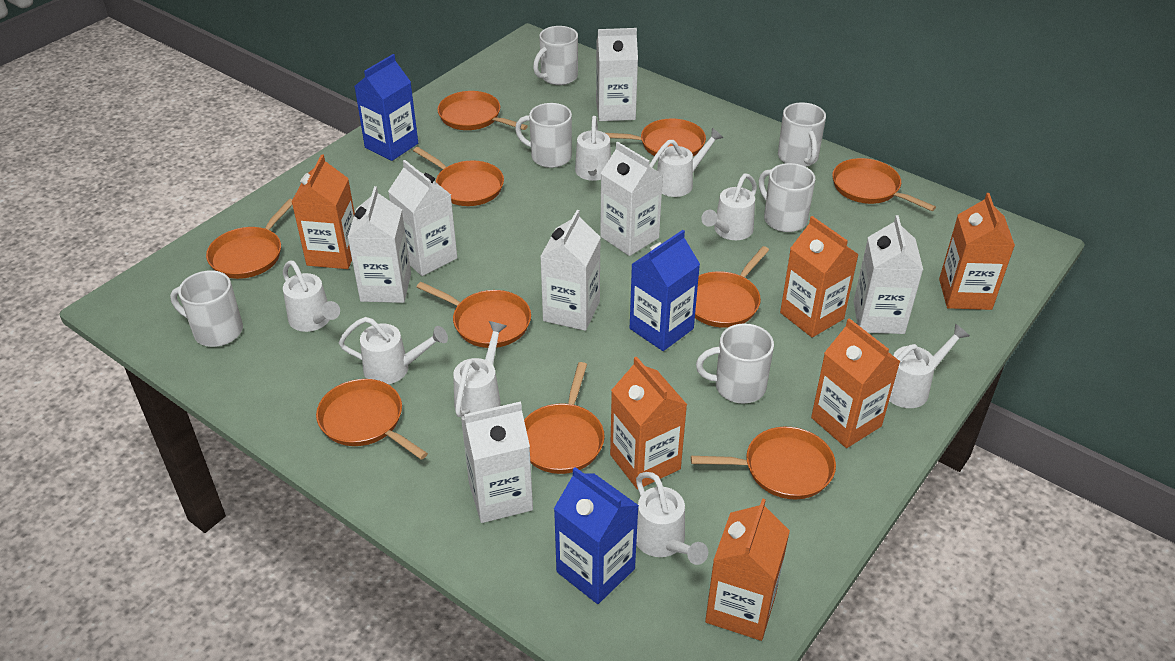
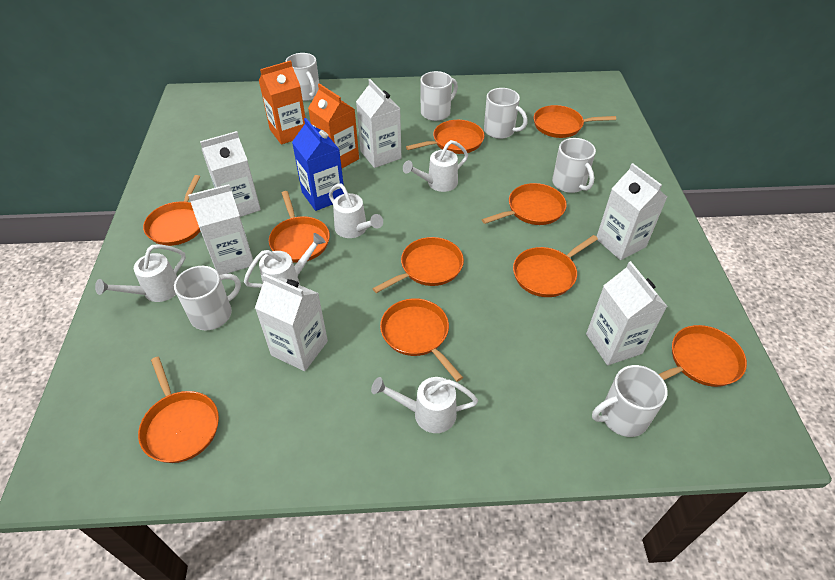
blue carton: 3 -> 1
orange carton: 6 -> 2
white carton: 7 -> 6
white watering can: 8 -> 5

